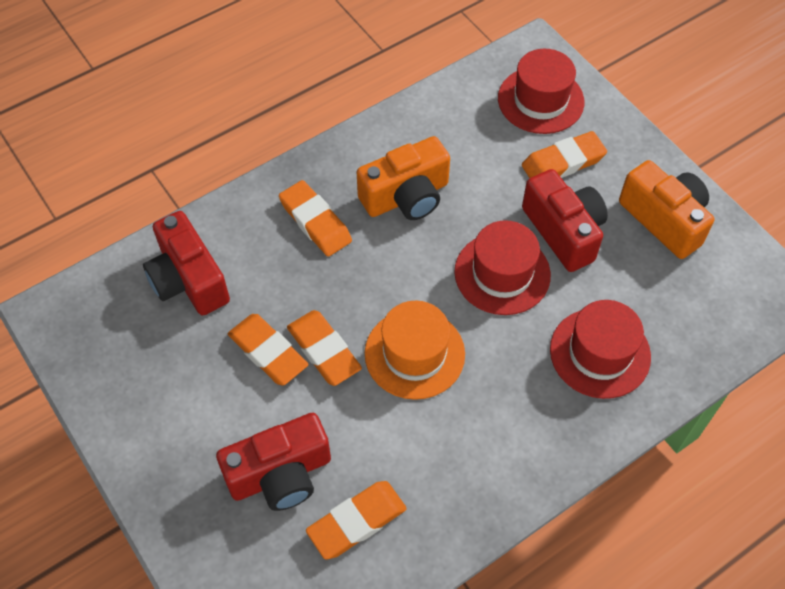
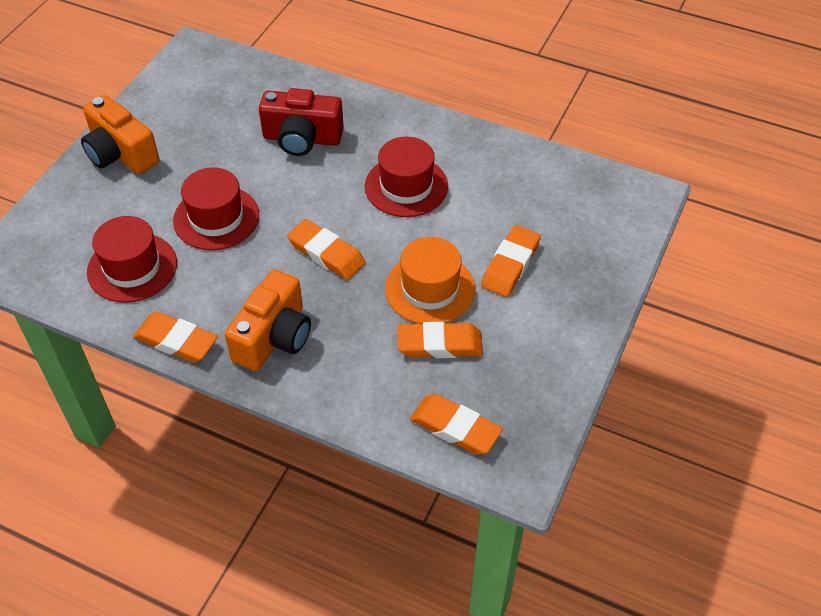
red camera: 3 -> 1

